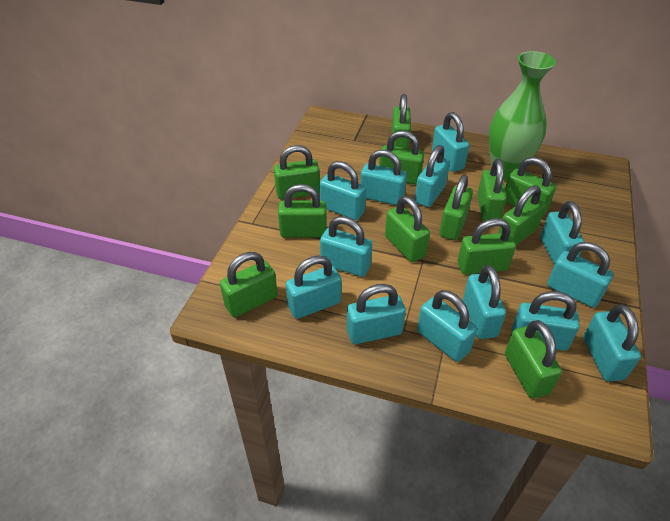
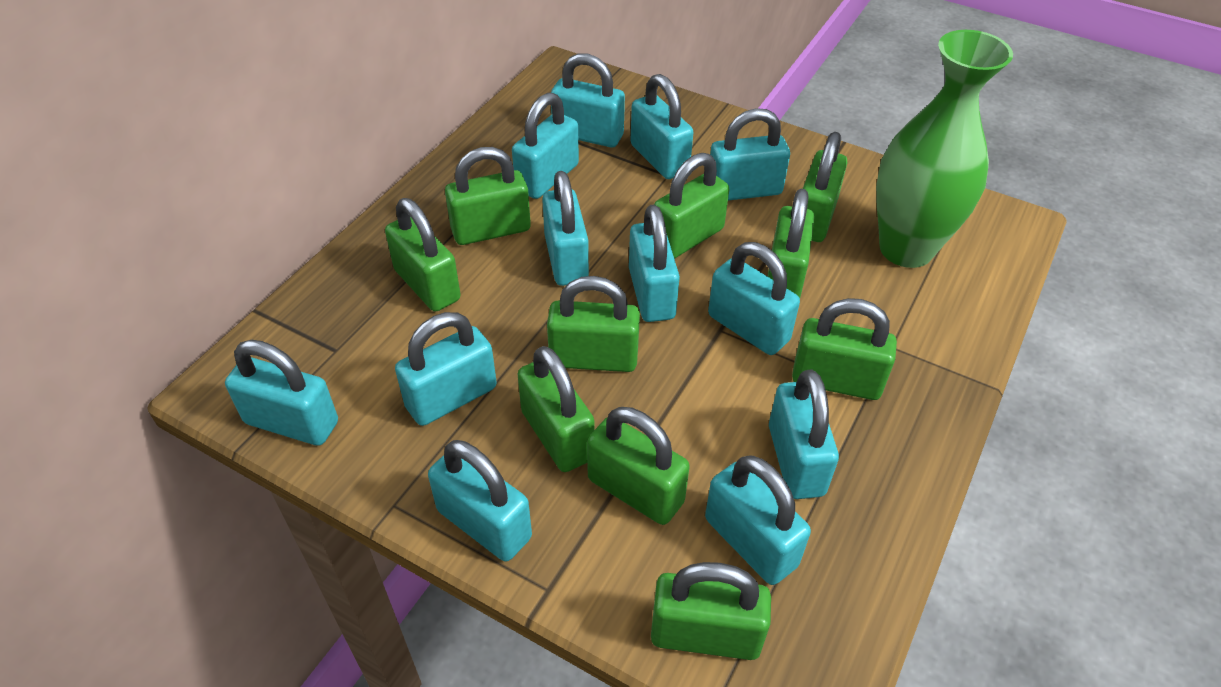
green padlock: 12 -> 10
turquoise padlock: 13 -> 12

